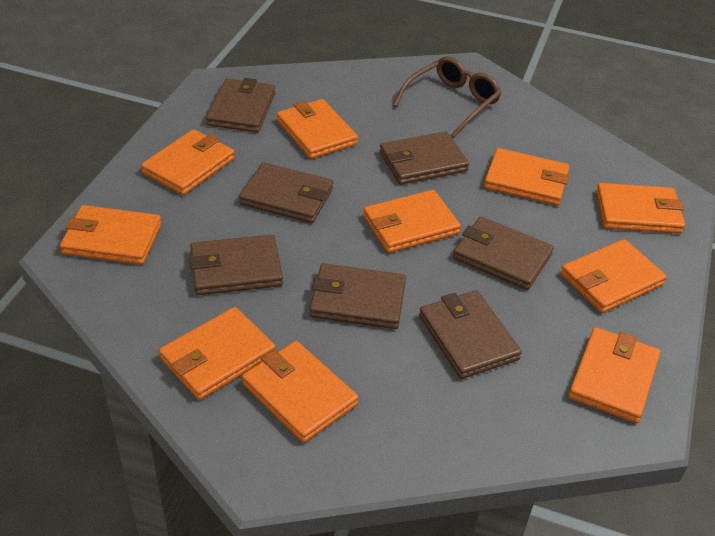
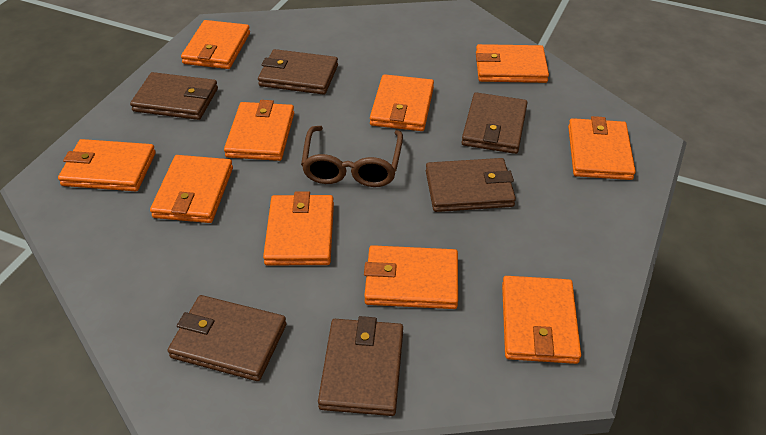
brown wallet: 7 -> 6

